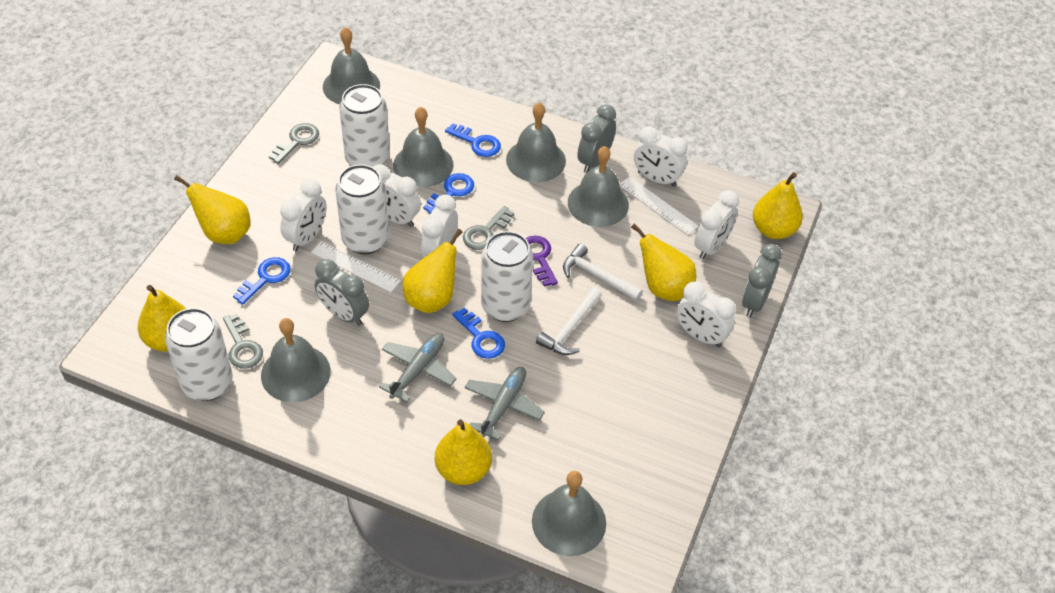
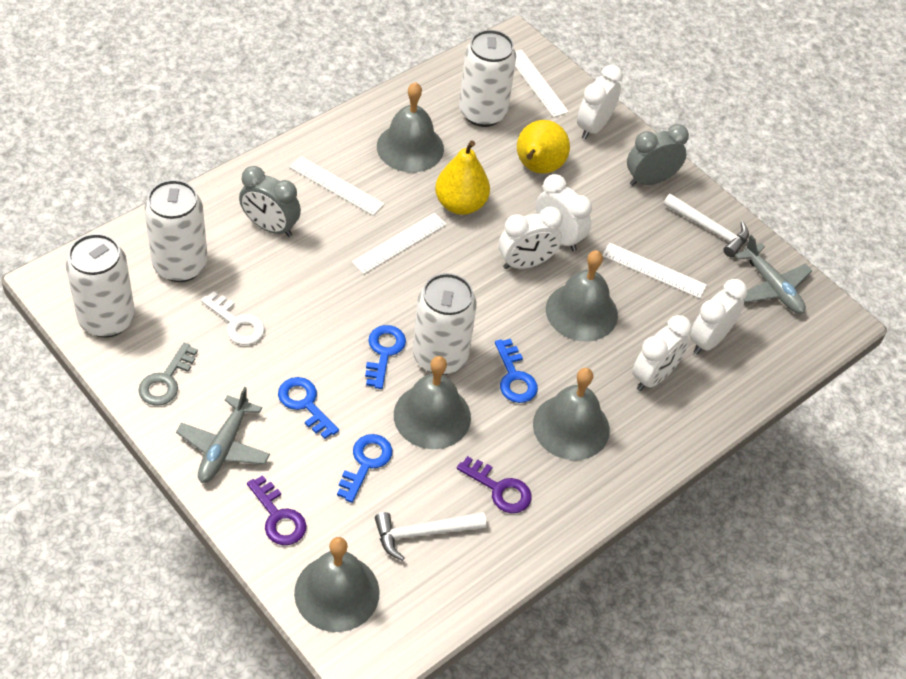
grey bell: 6 -> 5
grey clock: 3 -> 2
grey key: 3 -> 1
purple key: 1 -> 2
white clock: 6 -> 5
white key: 0 -> 1
white ruler: 2 -> 4
yellow pear: 6 -> 2

